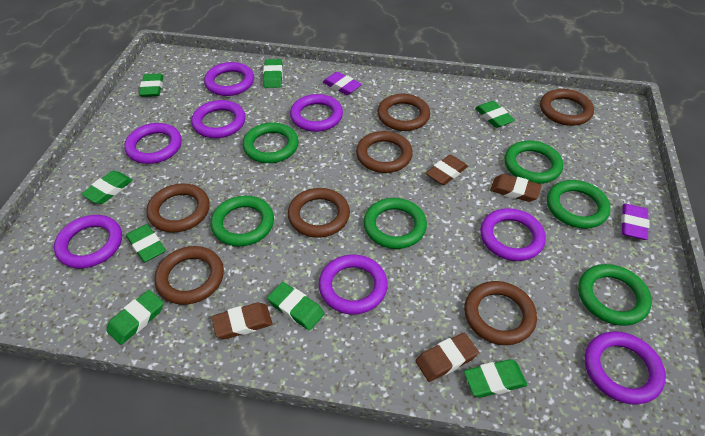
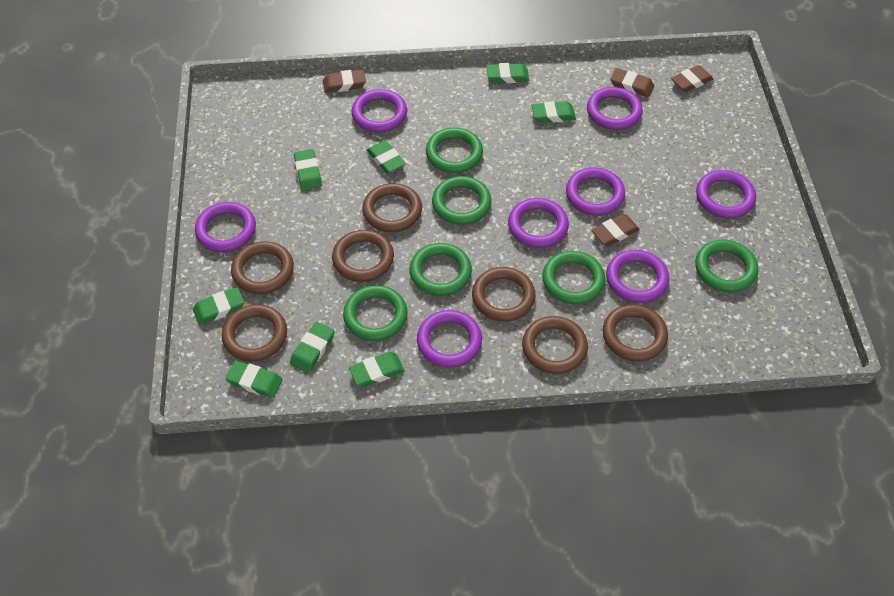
purple eraser: 2 -> 0

